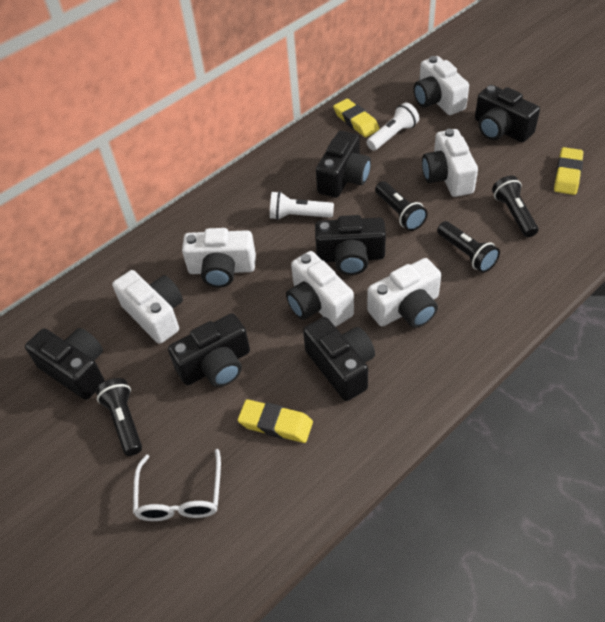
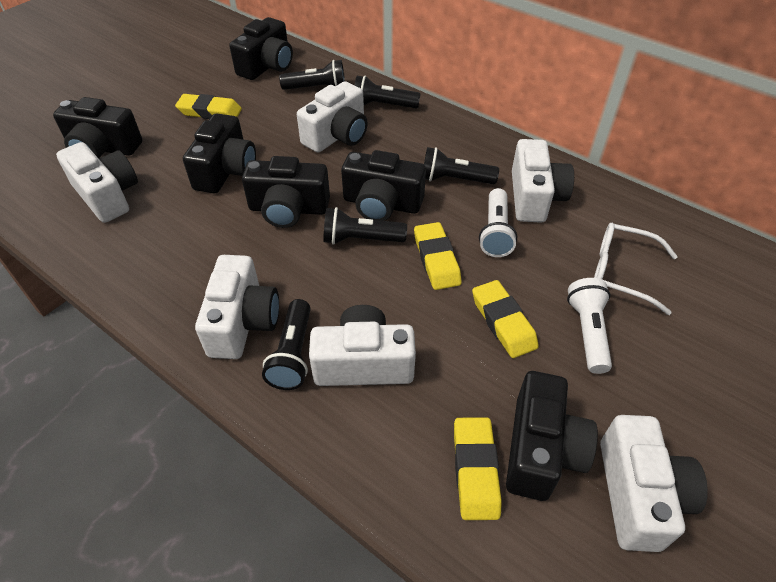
black flashlight: 4 -> 5
yellow eraser: 3 -> 4

